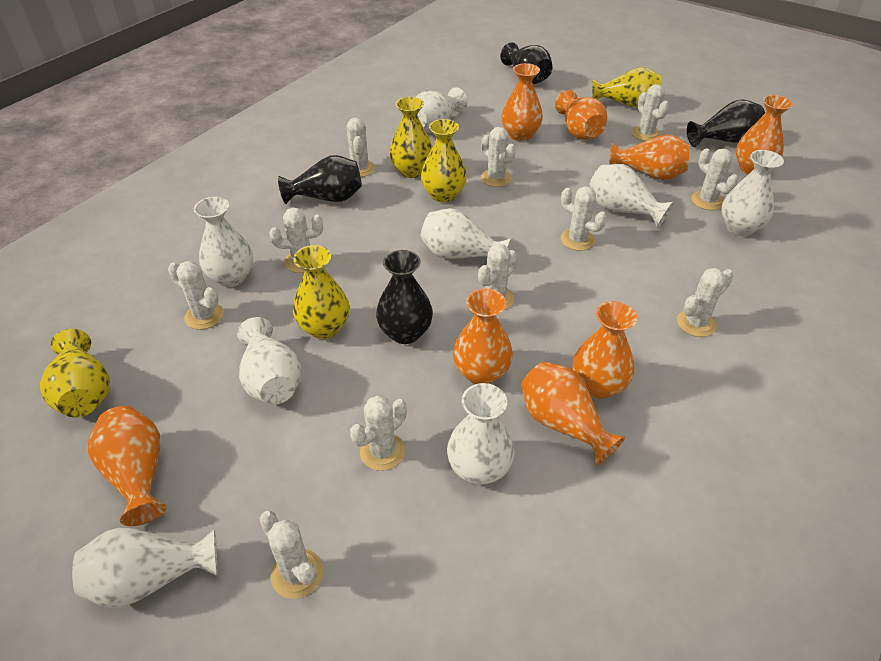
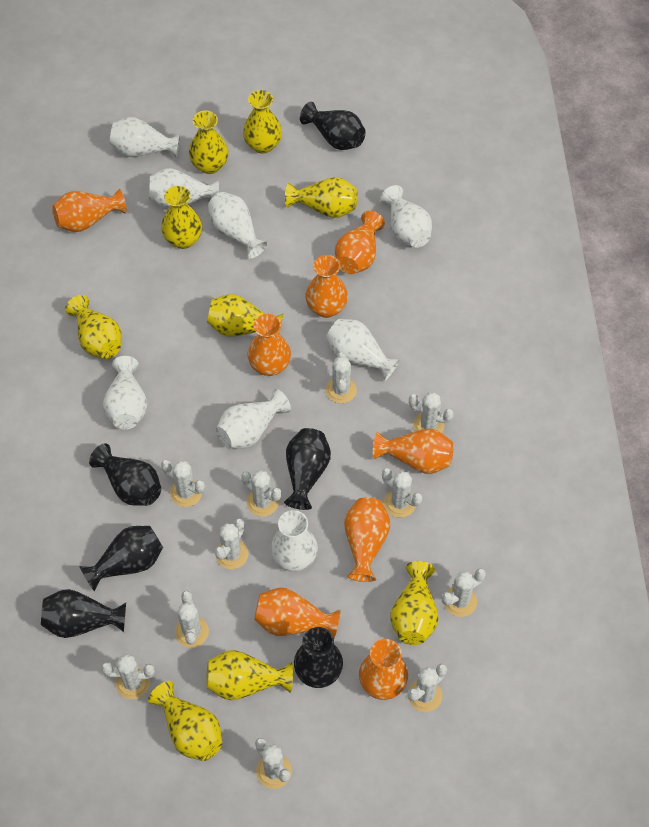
black vase: 4 -> 6
yellow vase: 5 -> 9

